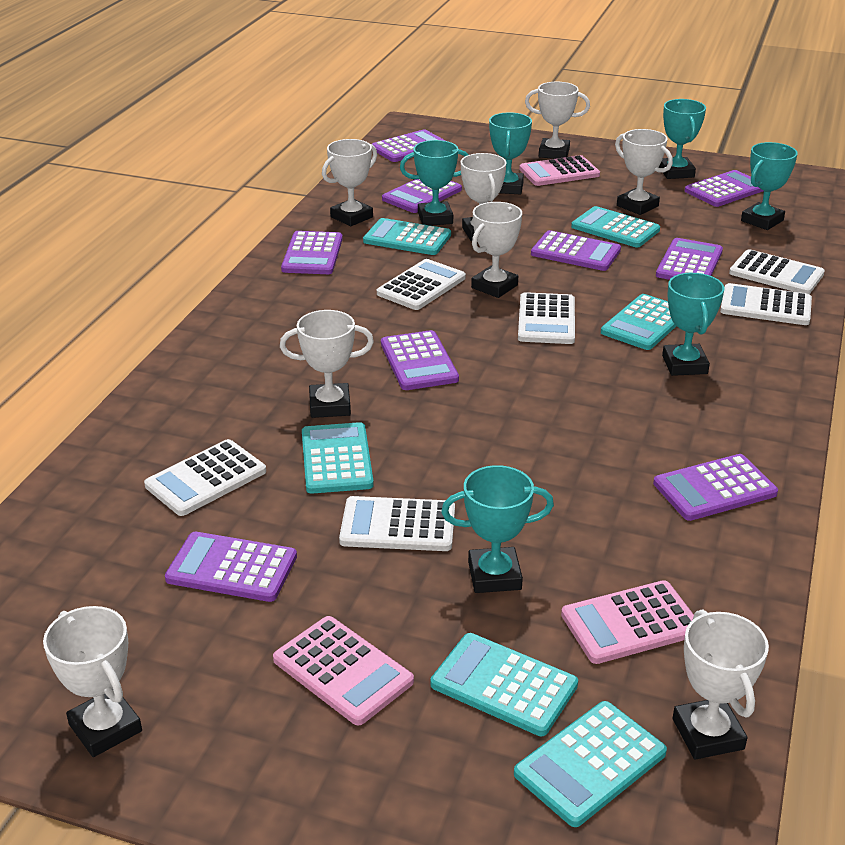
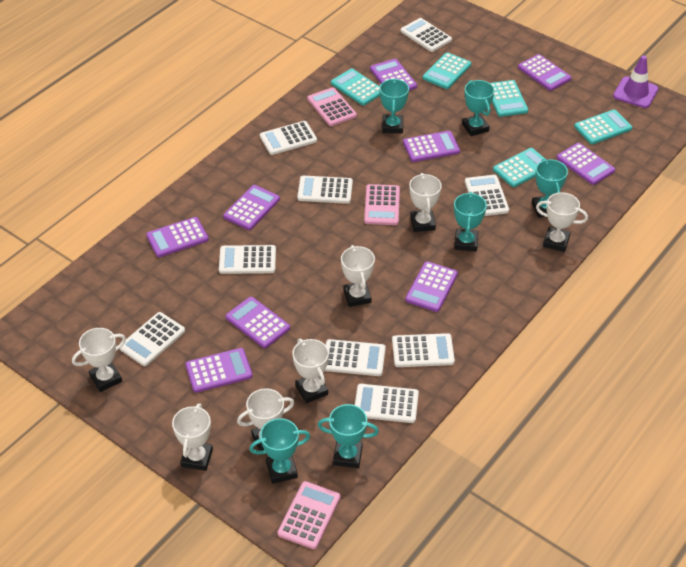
purple traffic cone: 0 -> 1
turquoise calculator: 6 -> 5
white calculator: 6 -> 9
white trophy: 8 -> 7

